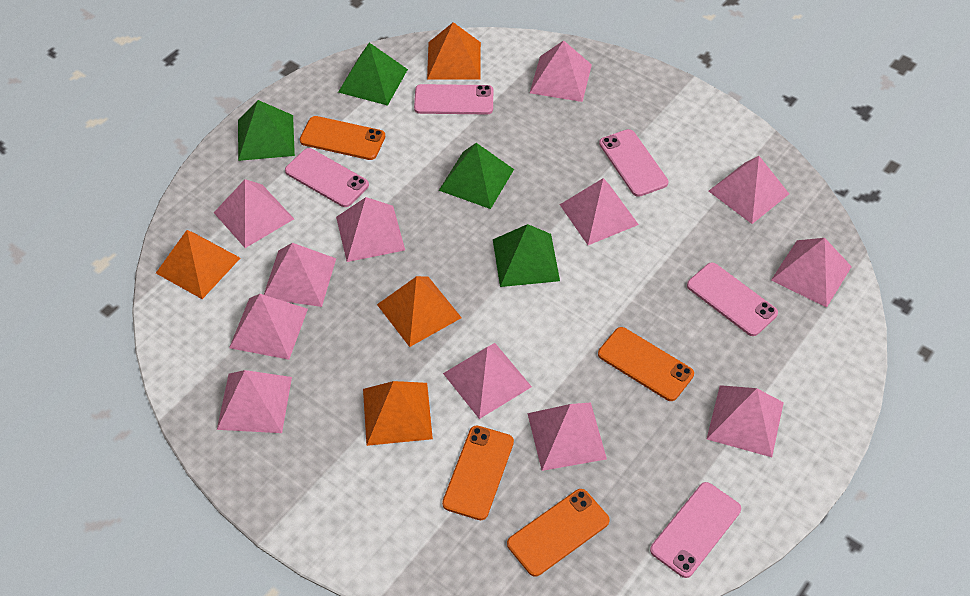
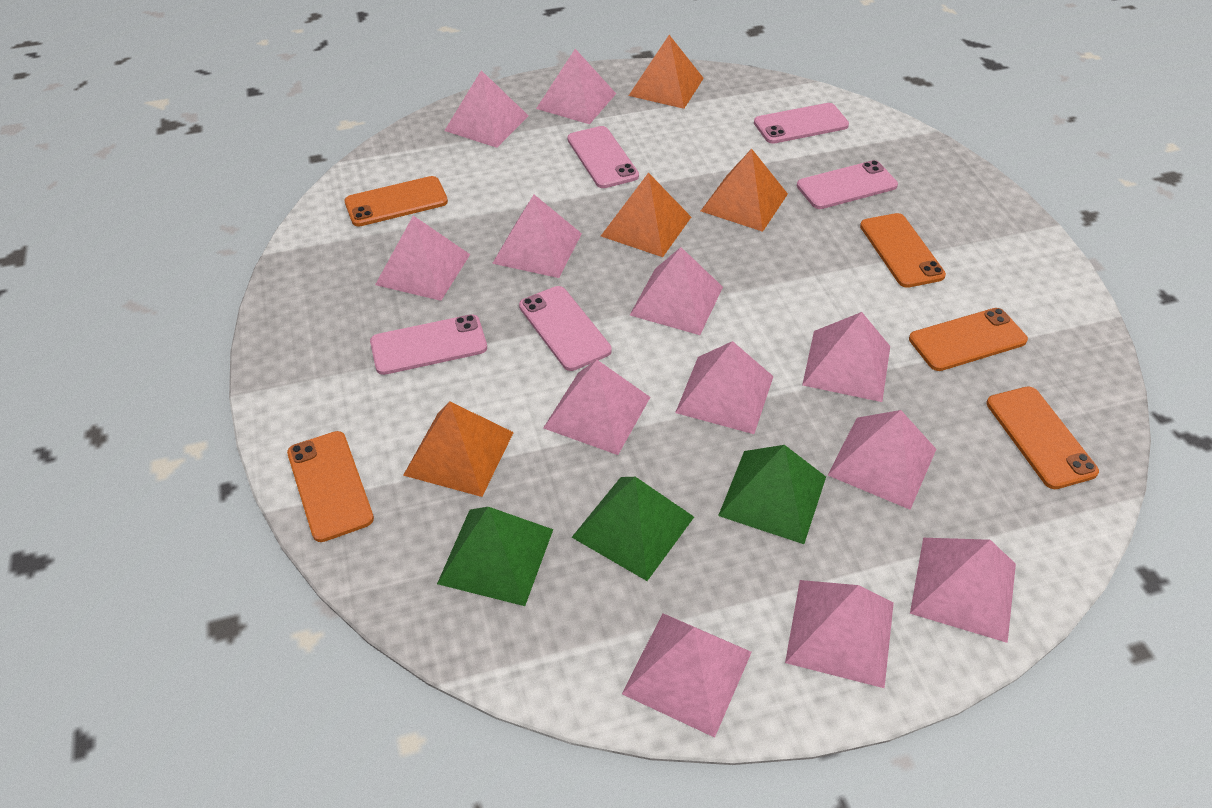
green pyramid: 4 -> 3
orange phone: 4 -> 5

